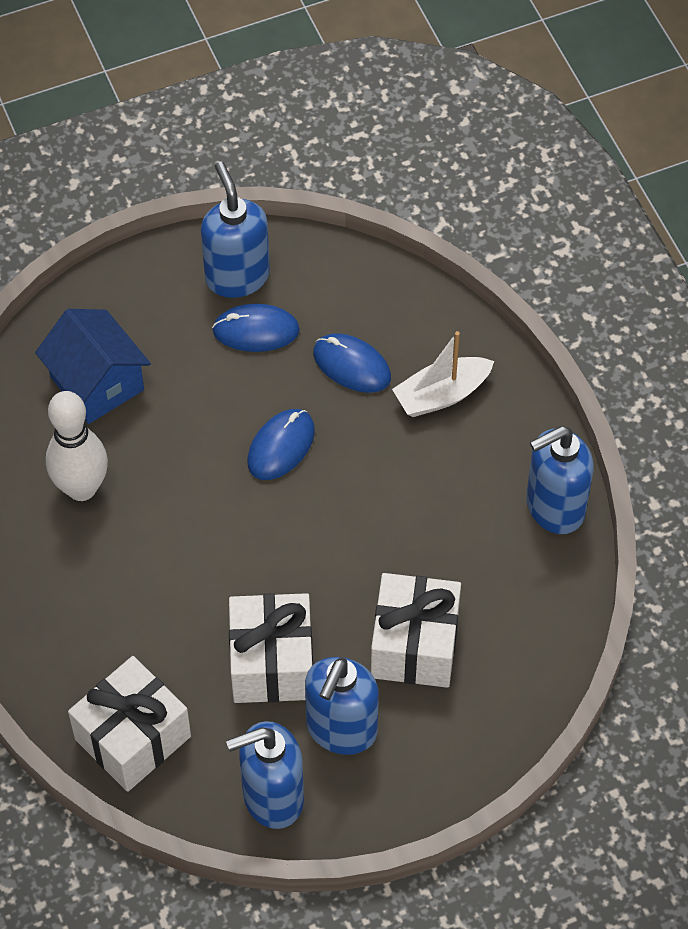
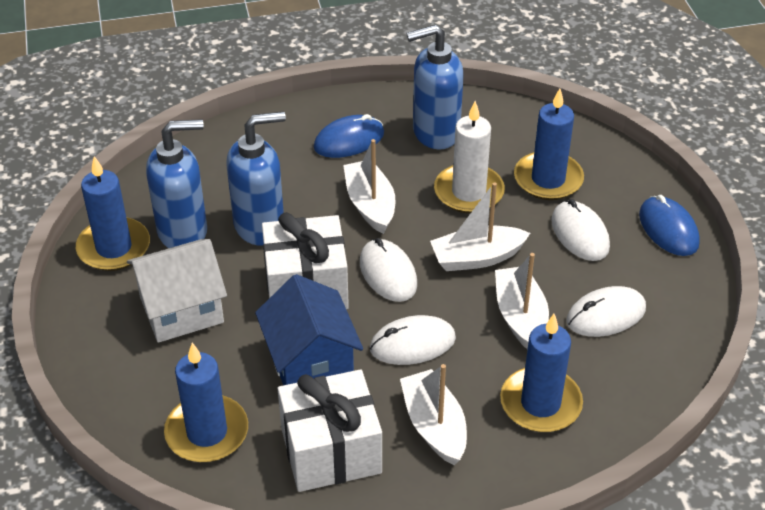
blue candle: 0 -> 4
blue mouse: 3 -> 2
blue soap dispenser: 4 -> 3
white boat: 1 -> 4
white bowling pin: 1 -> 0
white candle: 0 -> 1
white gift: 3 -> 2
white house: 0 -> 1
white mouse: 0 -> 4

